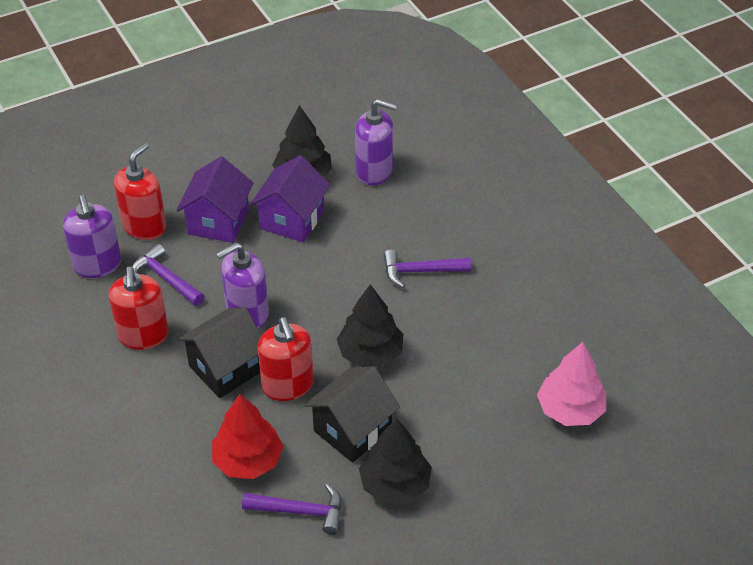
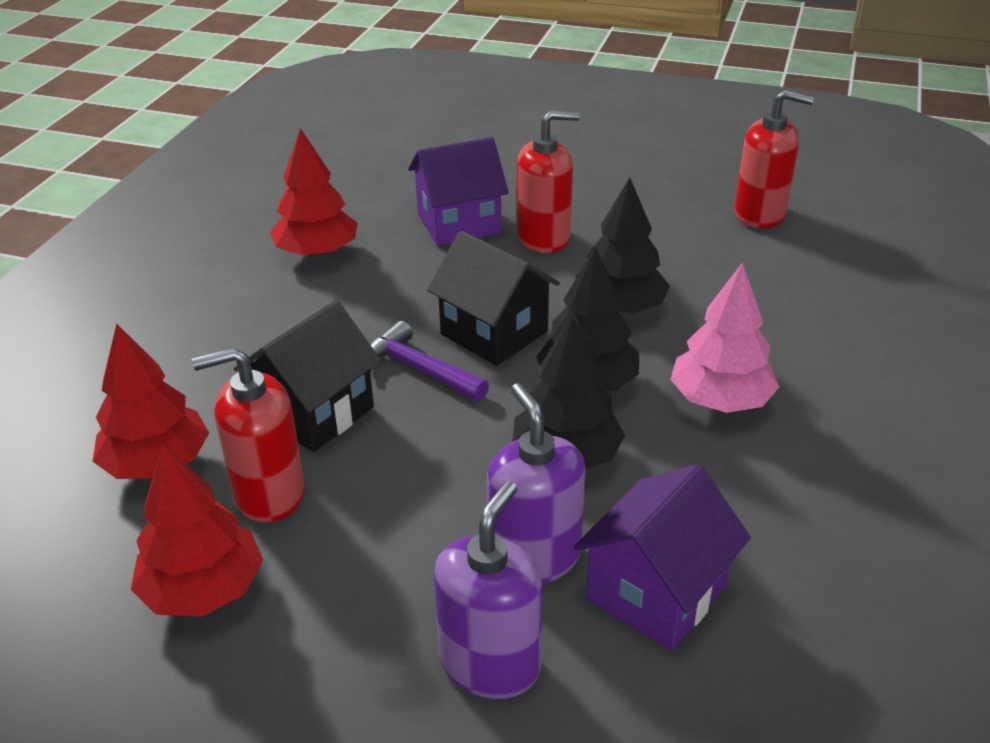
purple hammer: 3 -> 1
purple soap dispenser: 3 -> 2
red tree: 1 -> 3

